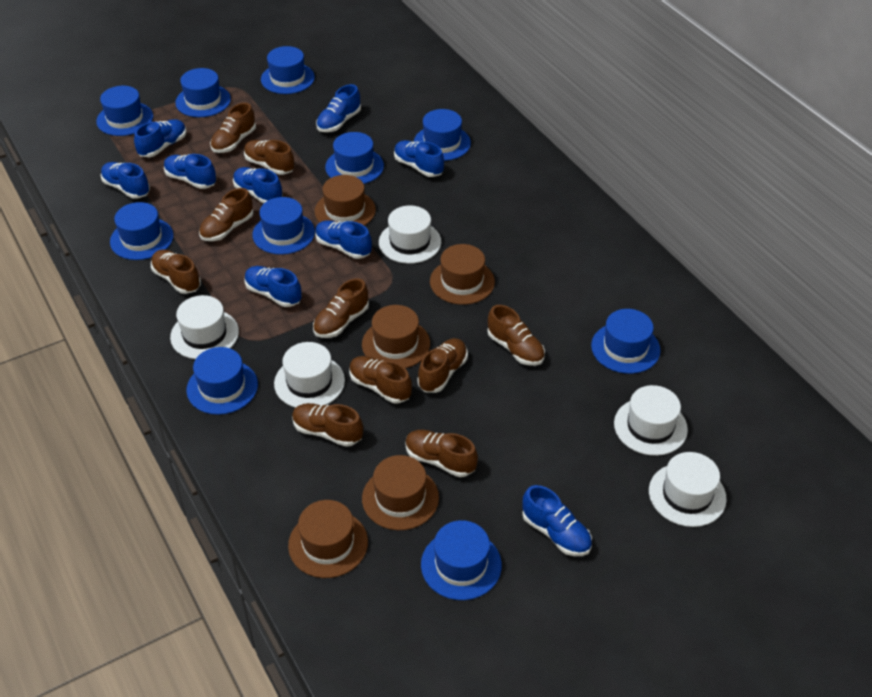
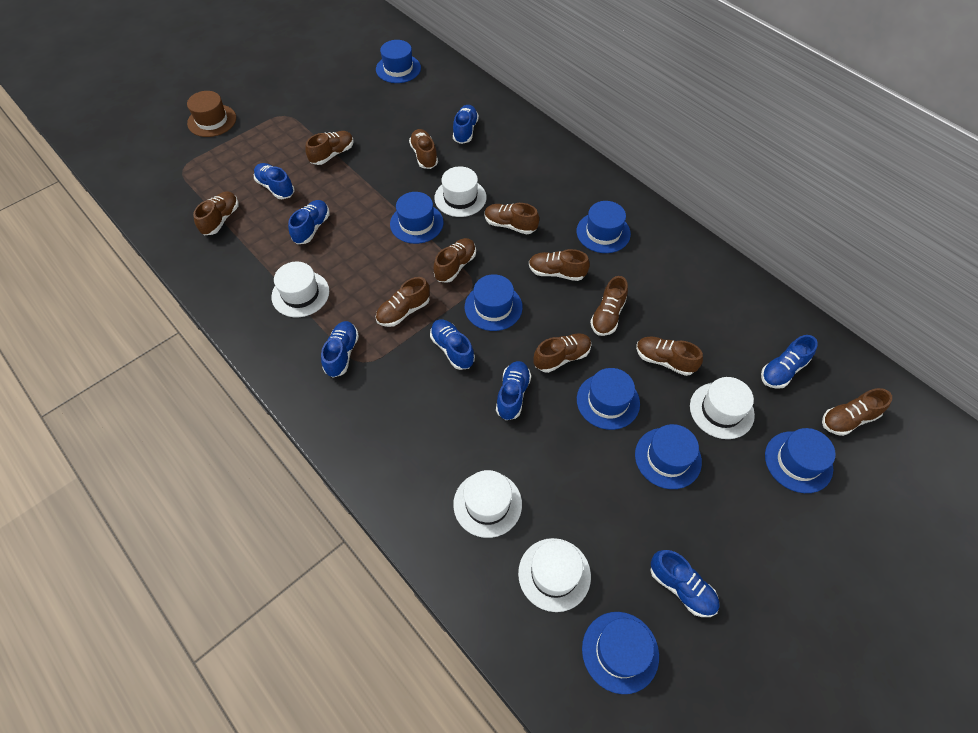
blue hat: 10 -> 8
blue shoe: 9 -> 8
brown hat: 5 -> 1
brown shoe: 10 -> 11

